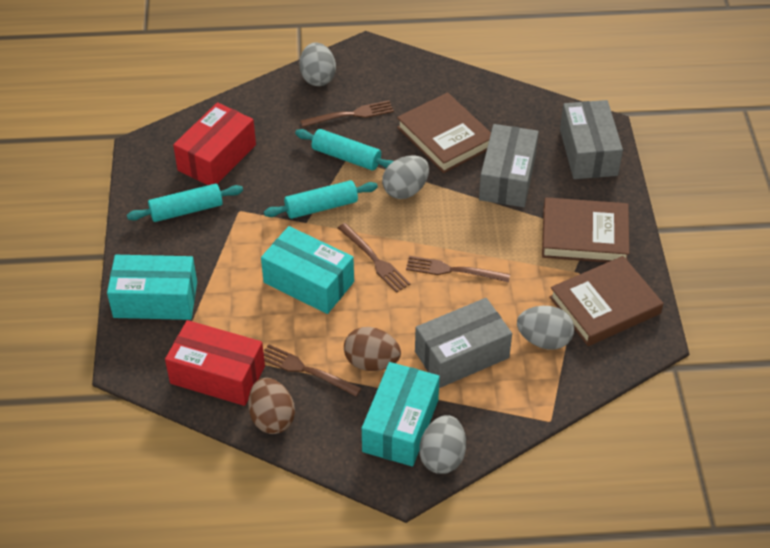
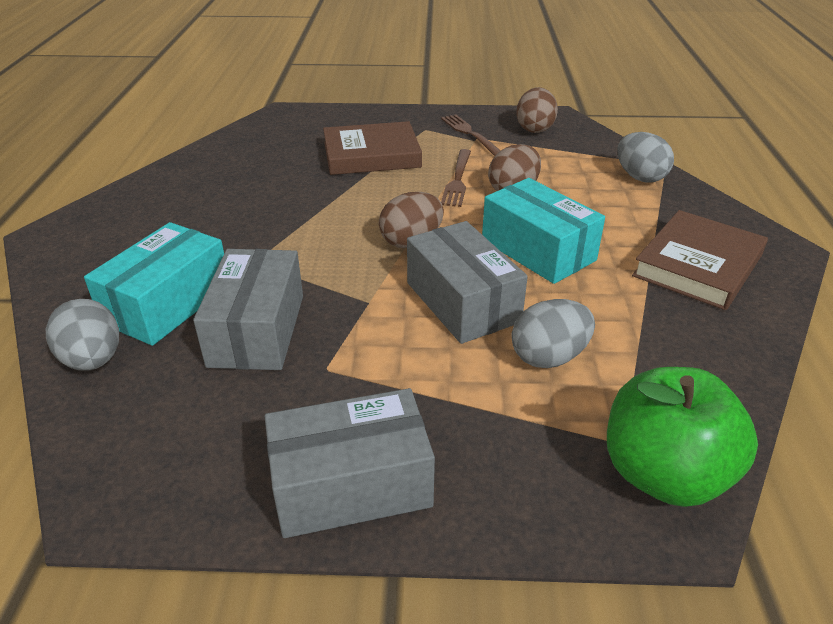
brown book: 3 -> 2
brown egg: 2 -> 3
brown fork: 4 -> 2
green apple: 0 -> 1
grey egg: 4 -> 3
red box: 2 -> 0
turquoise box: 3 -> 2
turquoise rolling pin: 3 -> 0

